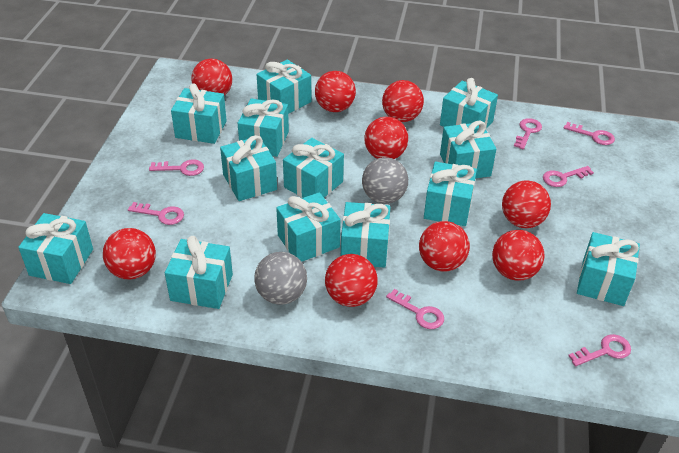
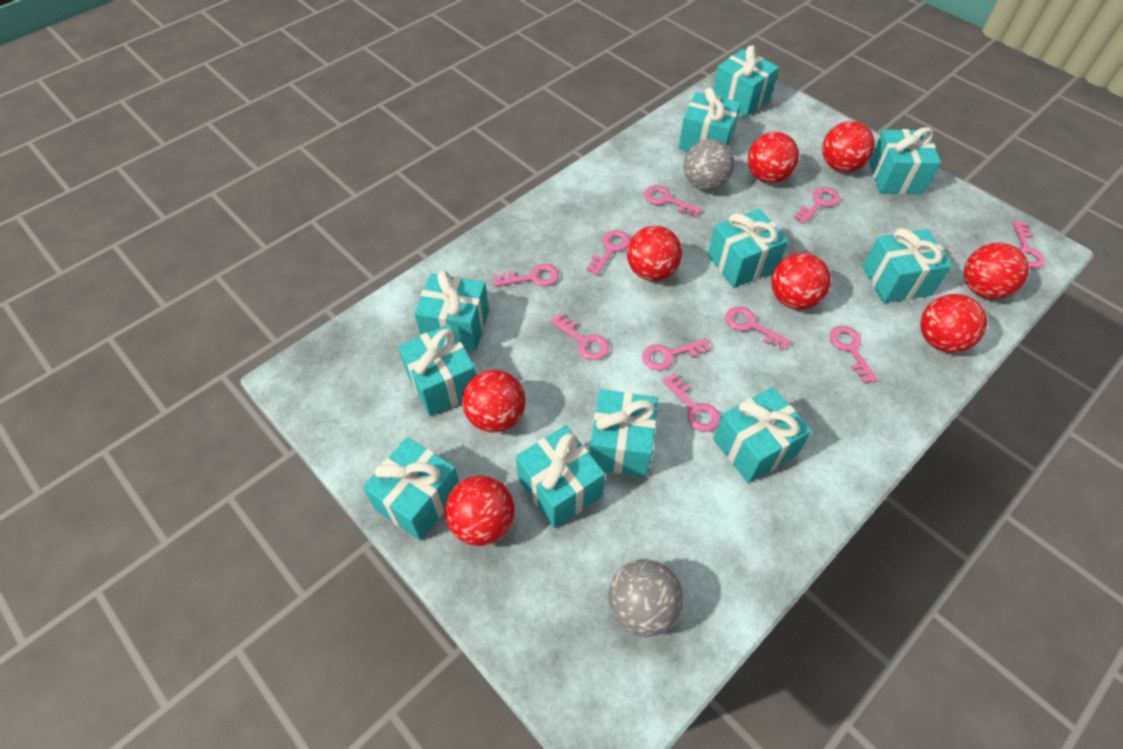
pink key: 7 -> 10
red ball: 9 -> 8
turquoise gift: 13 -> 11

